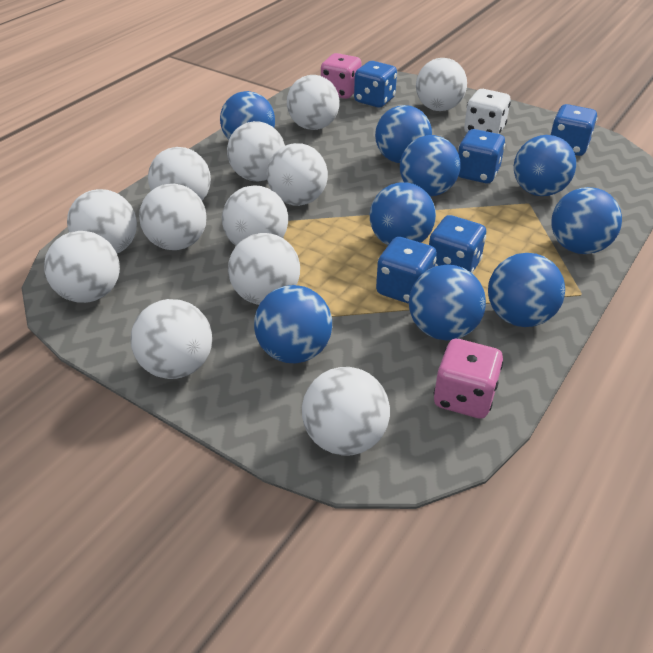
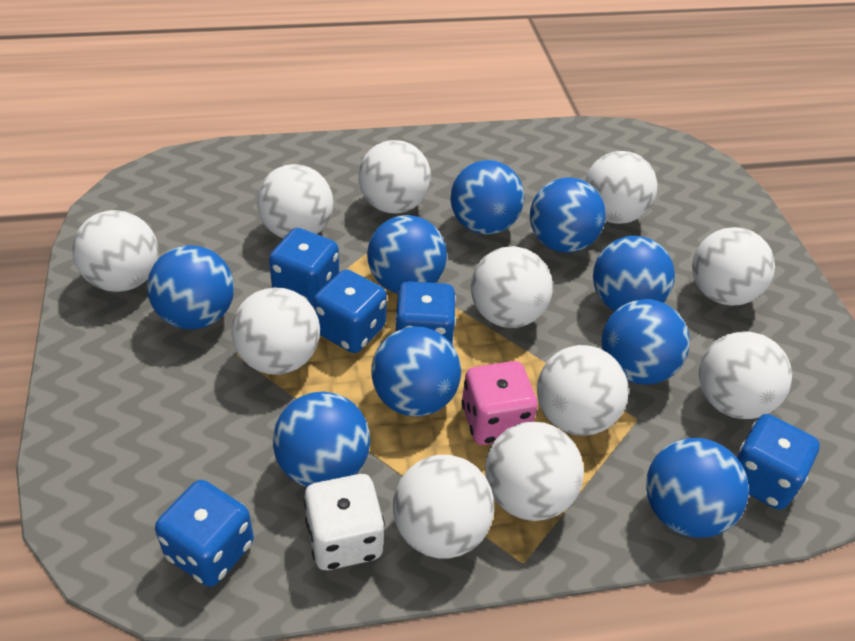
pink dice: 2 -> 1
white ball: 12 -> 11

